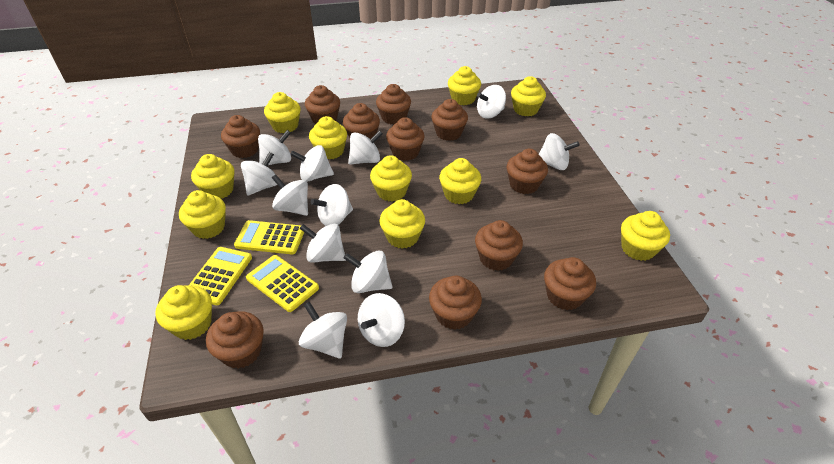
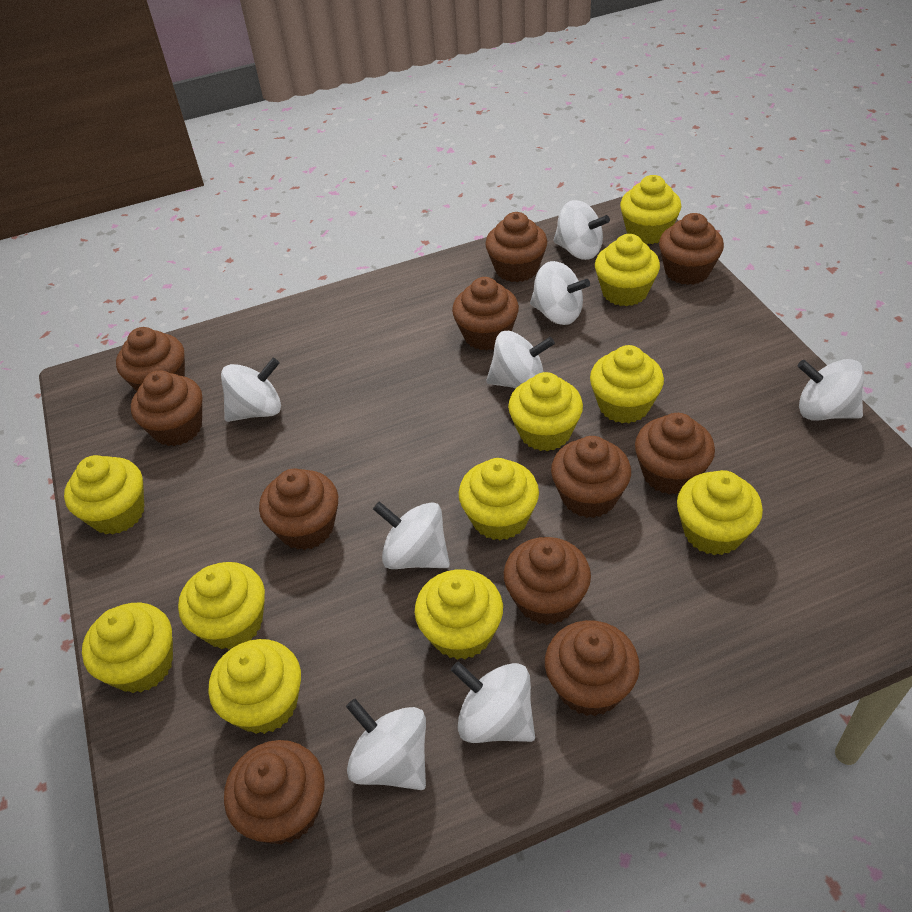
white spinning top: 12 -> 8
yellow calculator: 3 -> 0

